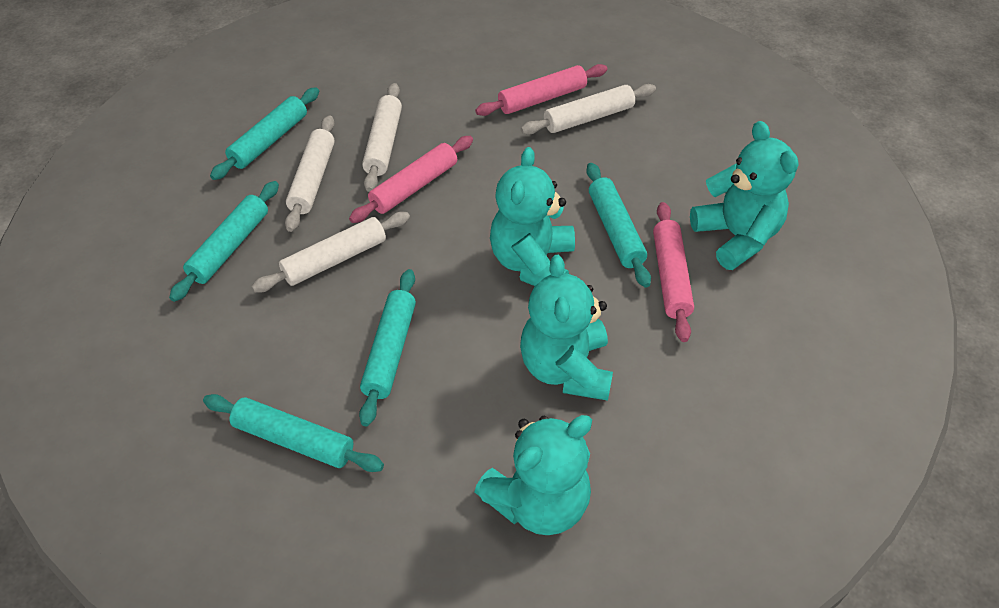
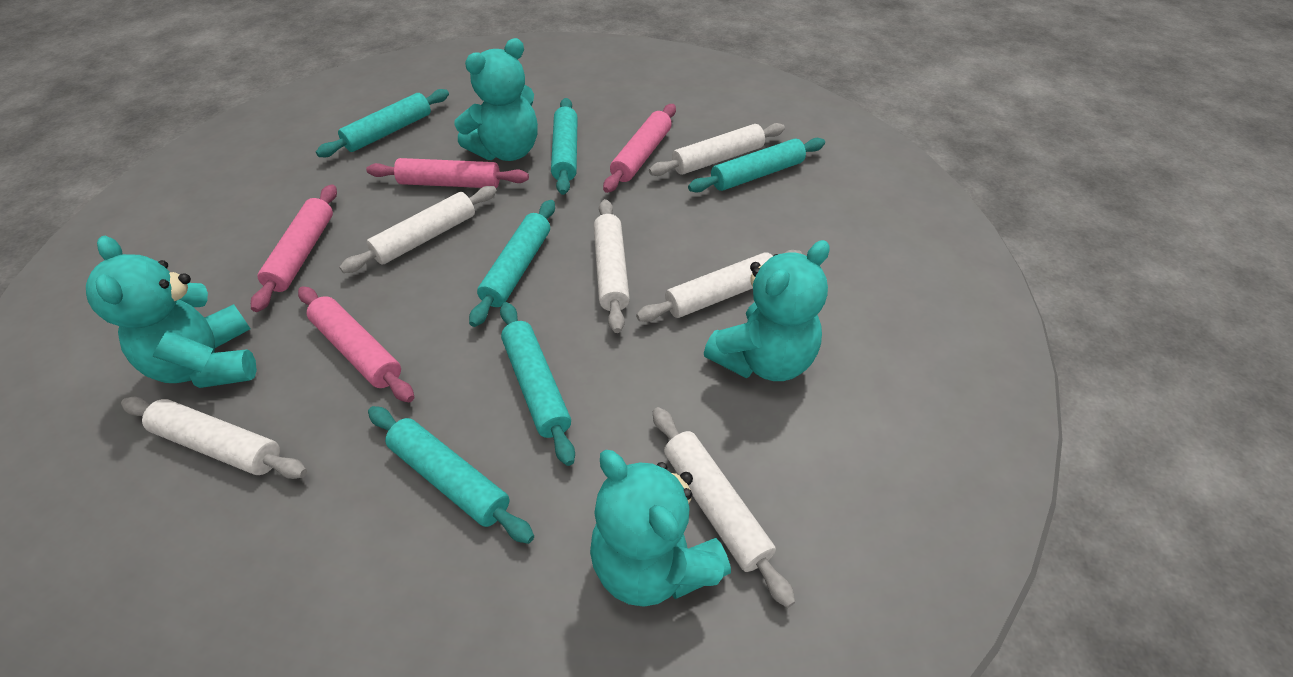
pink rolling pin: 3 -> 4
turquoise rolling pin: 5 -> 6
white rolling pin: 4 -> 6

